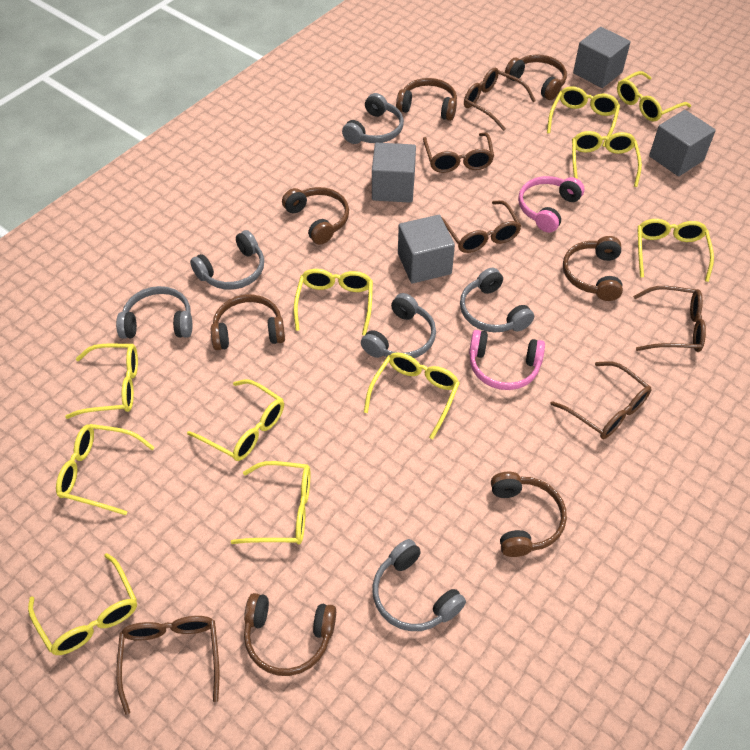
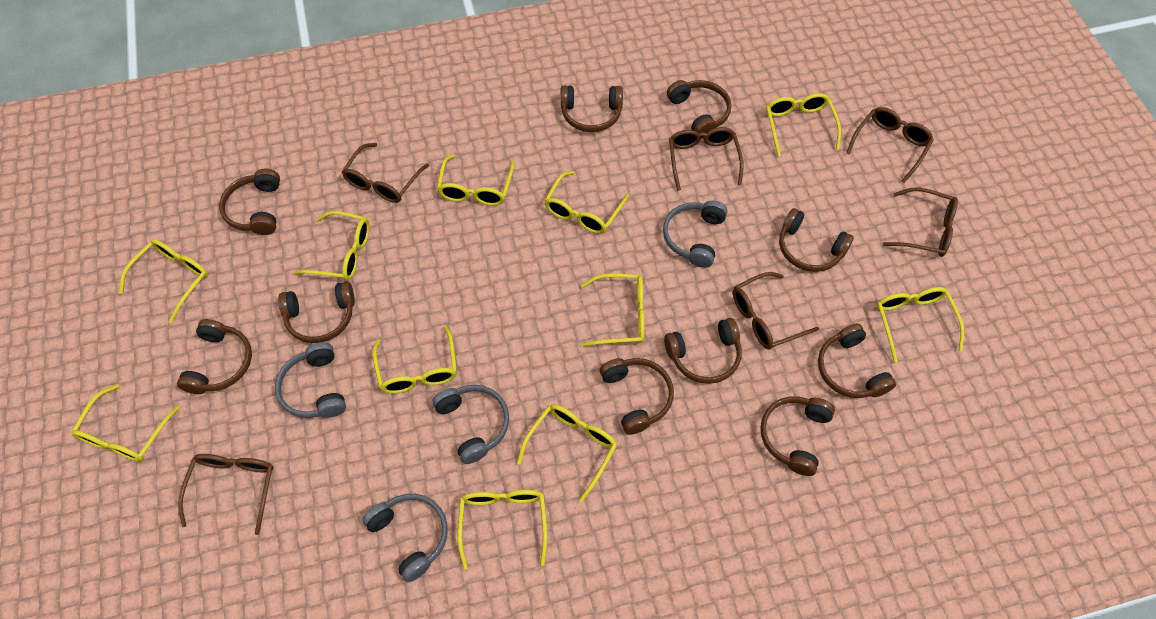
brown headphones: 7 -> 10
grey cube: 4 -> 0
grey headphones: 6 -> 4
pink headphones: 2 -> 0

